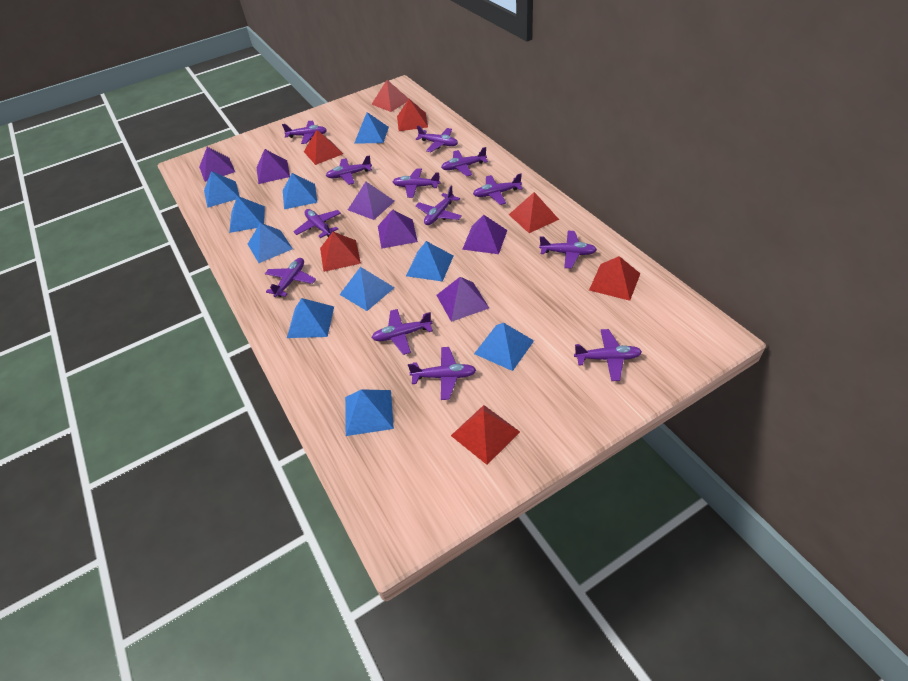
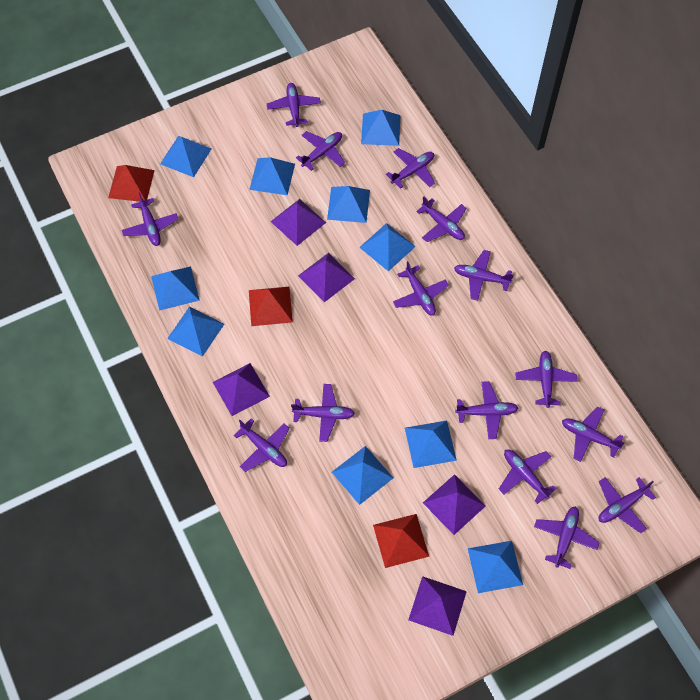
purple plane: 13 -> 15
purple pyramid: 6 -> 5
red pyramid: 7 -> 3

